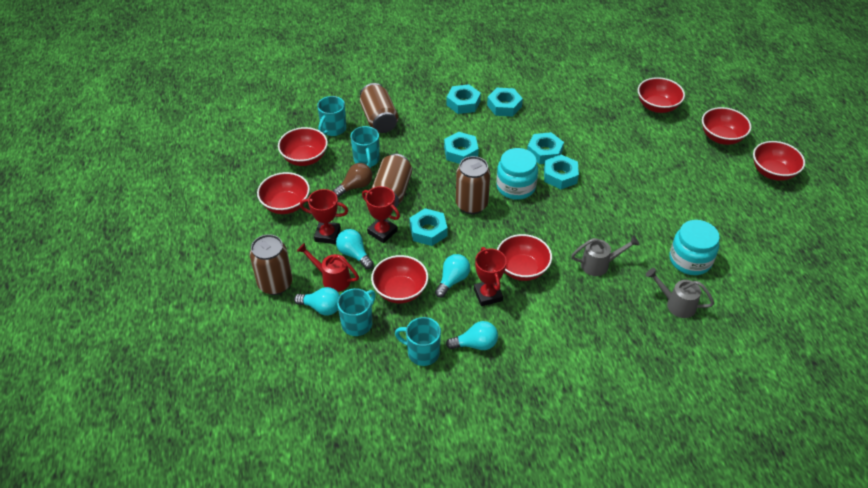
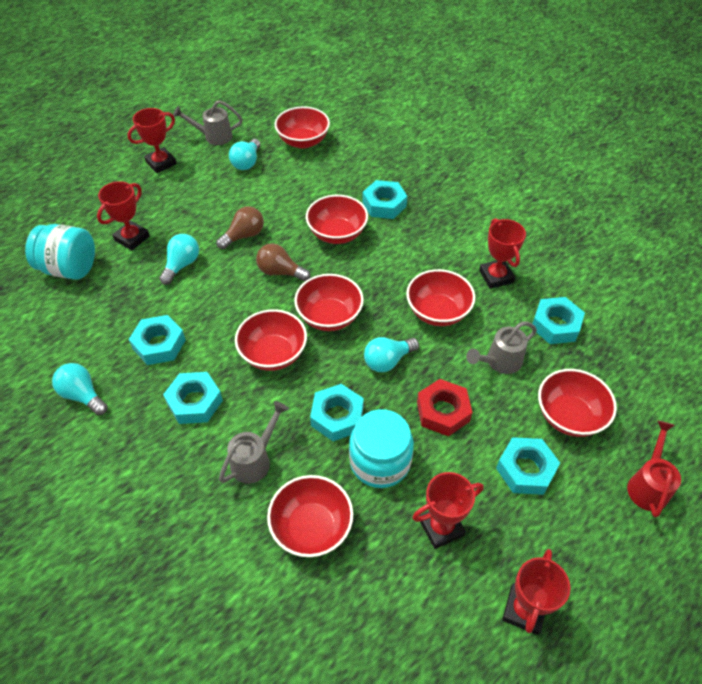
brown can: 4 -> 0
brown light bulb: 1 -> 2
grey watering can: 2 -> 3
red nut: 0 -> 1
red trophy: 3 -> 5
turquoise mug: 4 -> 0

